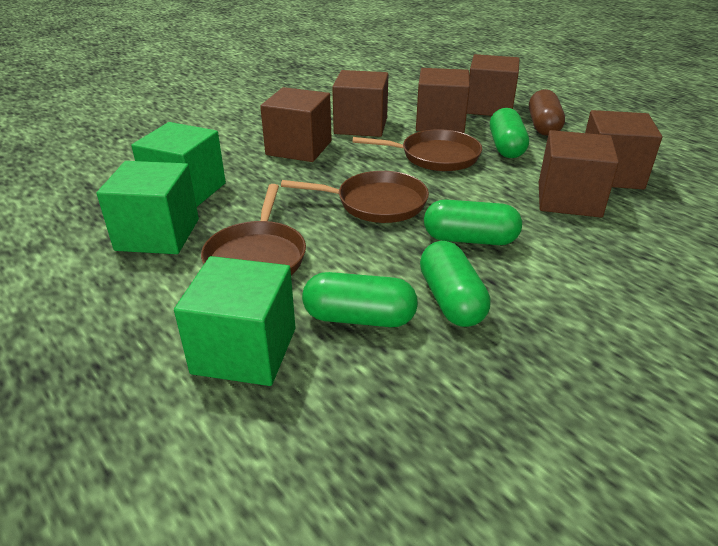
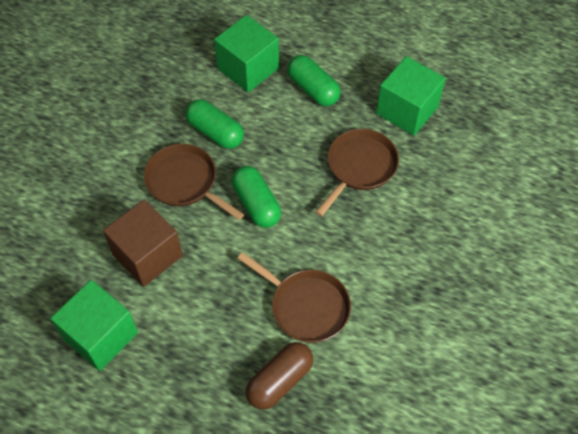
brown cube: 6 -> 1
green capsule: 4 -> 3

